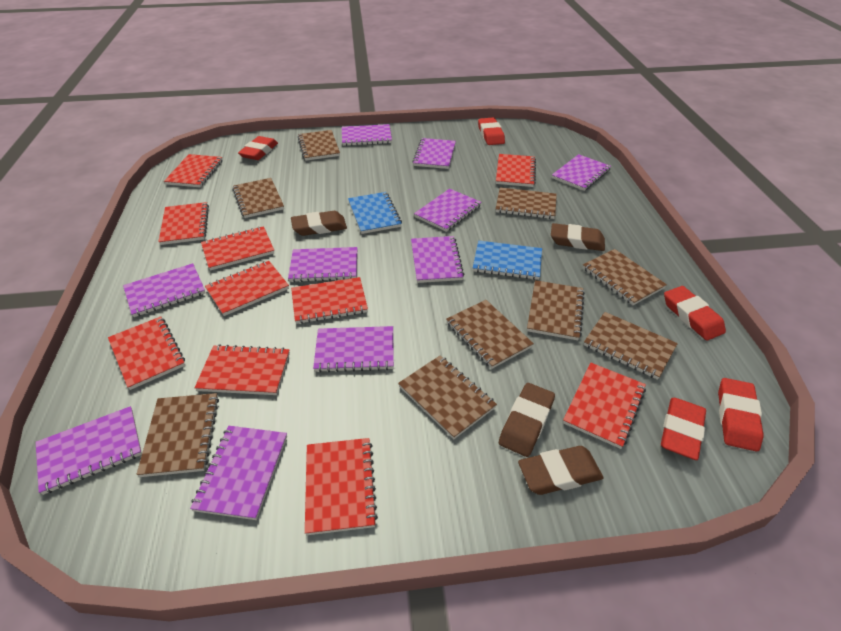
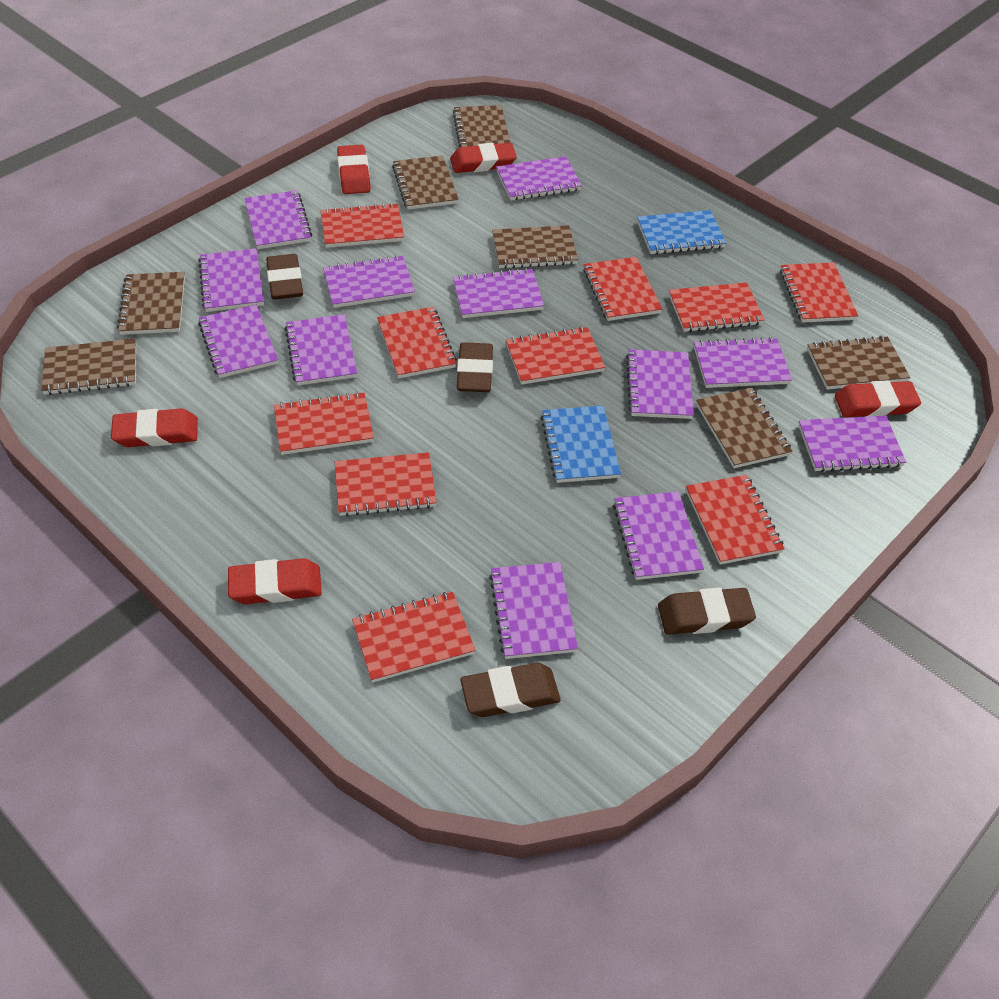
brown notebook: 9 -> 7
purple notebook: 10 -> 12

